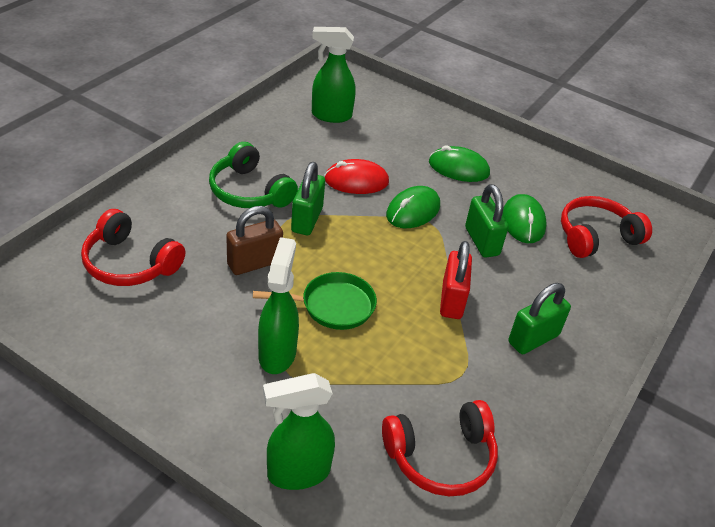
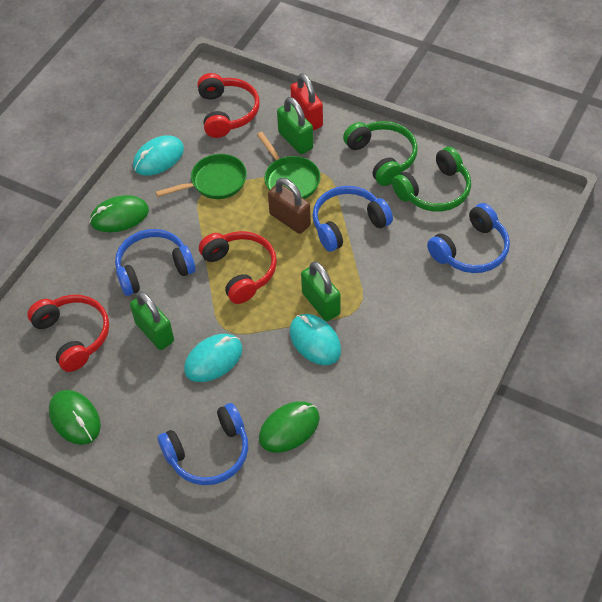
blue headphones: 0 -> 4
green headphones: 1 -> 2
green pan: 1 -> 2
green spray bottle: 3 -> 0
red mouse: 1 -> 0
turquoise mouse: 0 -> 3

